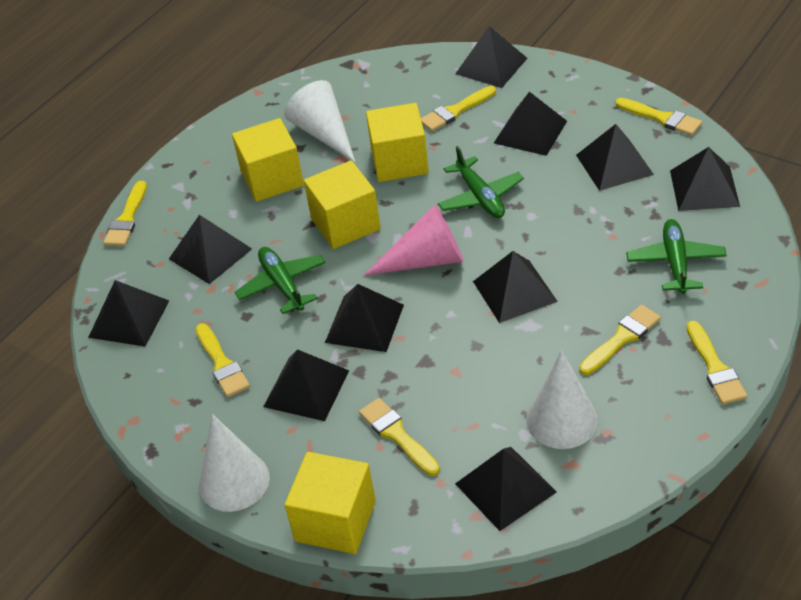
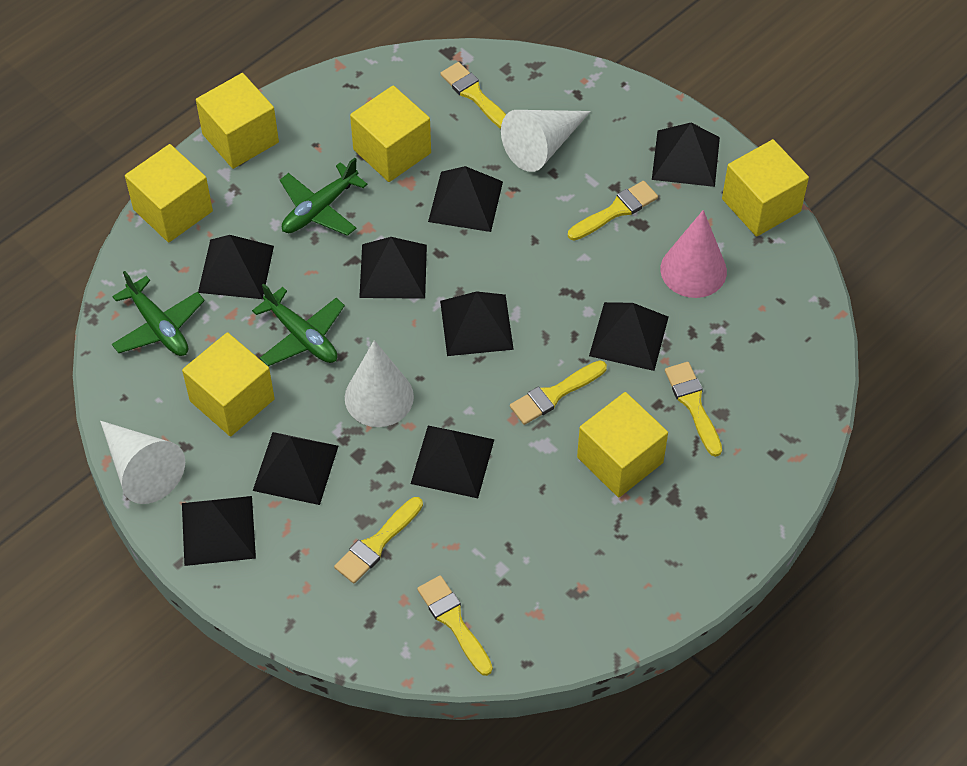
black pyramid: 10 -> 9
yellow brush: 7 -> 6
yellow cube: 4 -> 6

